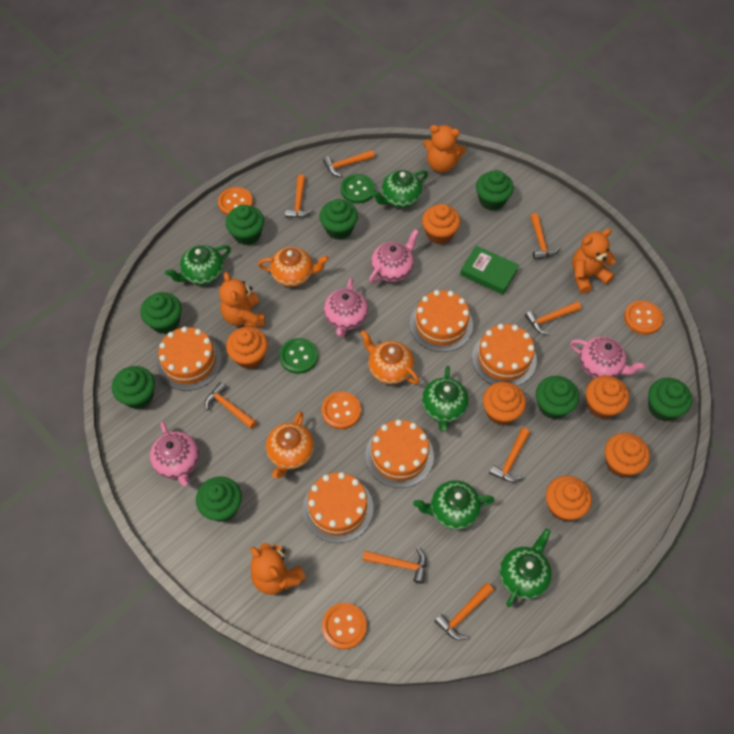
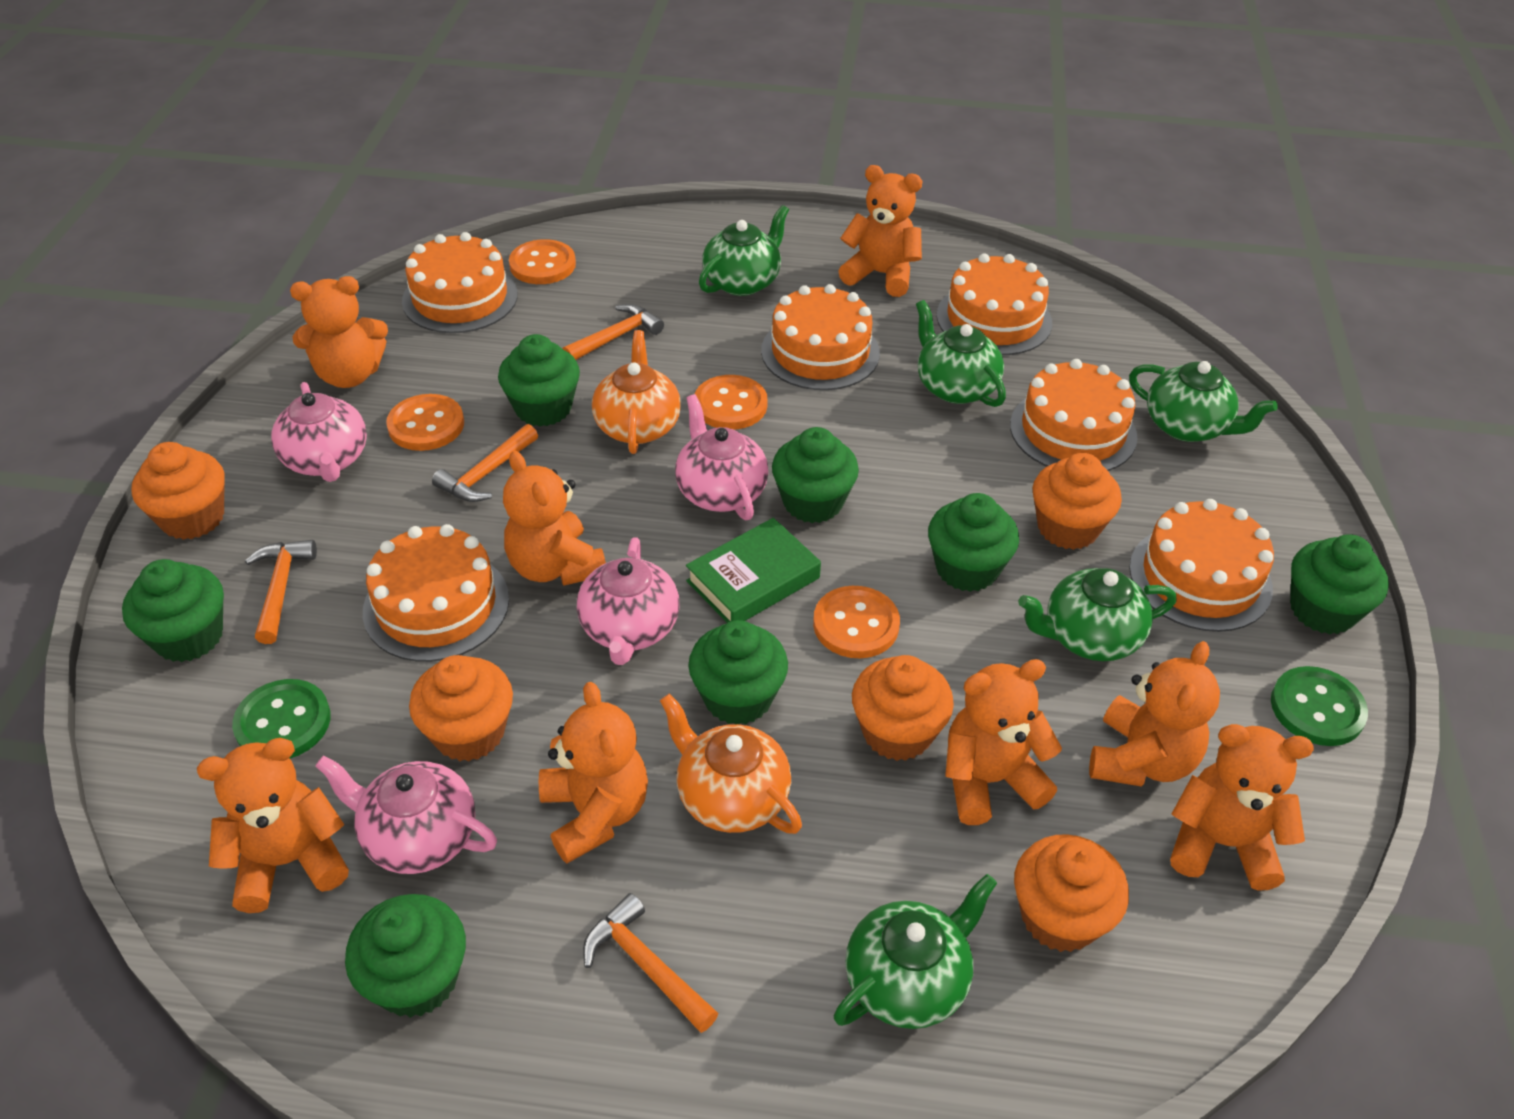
green cupcake: 8 -> 7
orange cake: 5 -> 6
orange cupcake: 6 -> 5
orange hammer: 8 -> 4
orange teapot: 3 -> 2
orange teddy bear: 4 -> 8

